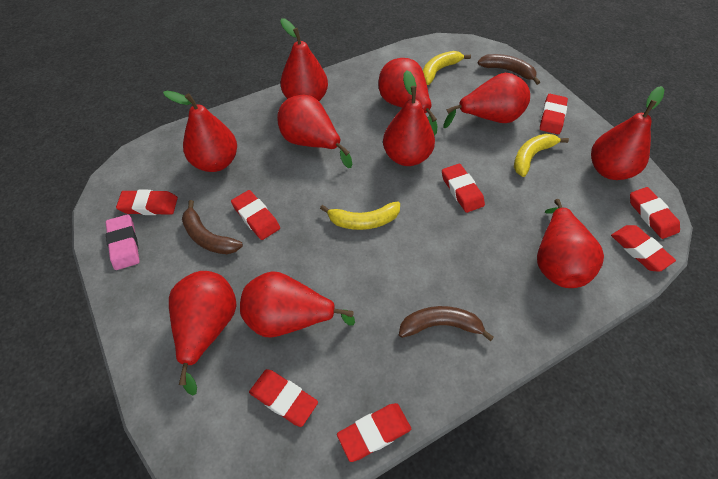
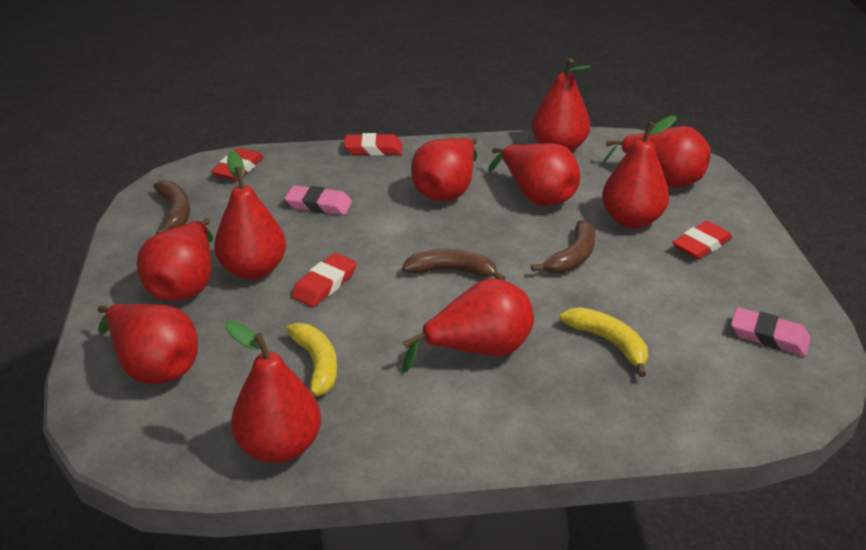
pink eraser: 1 -> 2
red eraser: 8 -> 4
yellow banana: 3 -> 2

